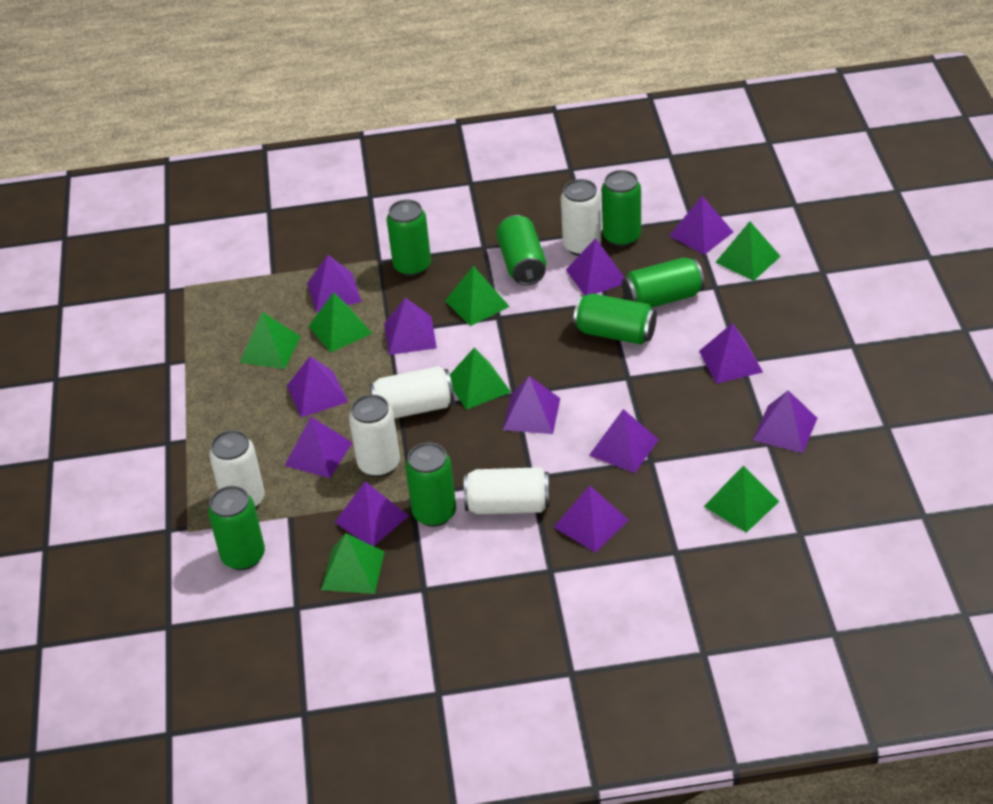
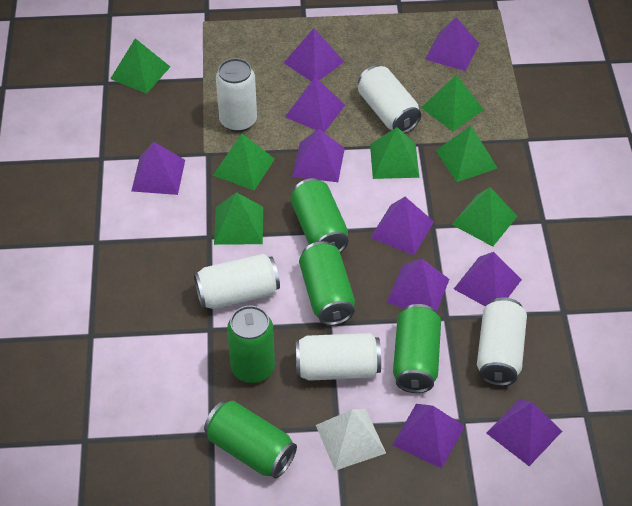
green can: 7 -> 5
purple pyramid: 12 -> 10
white pyramid: 0 -> 1

